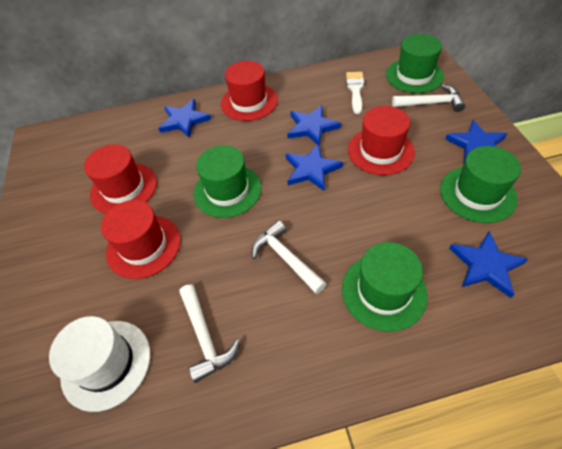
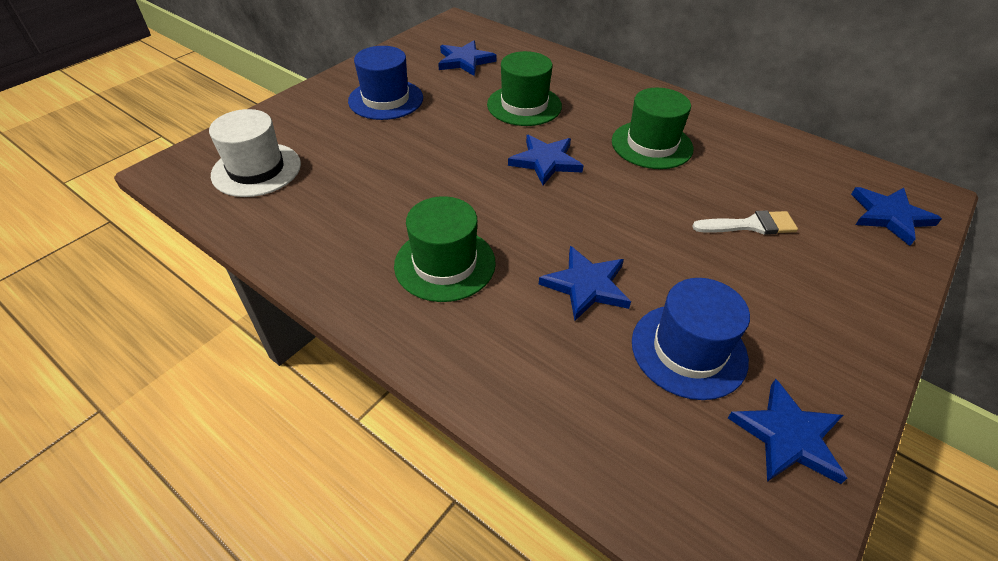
blue hat: 0 -> 2
green hat: 4 -> 3
red hat: 4 -> 0
white hammer: 3 -> 0

